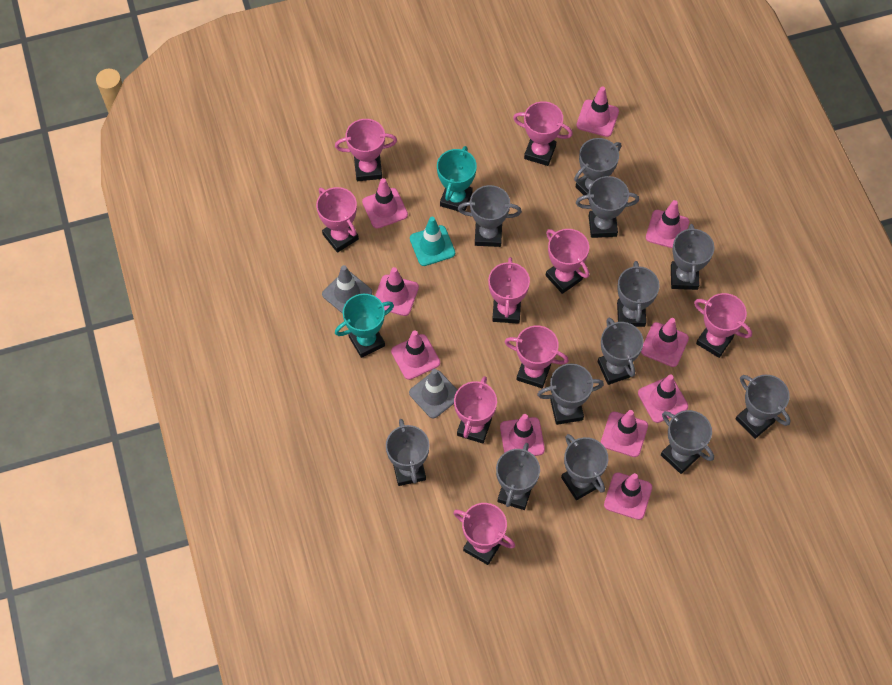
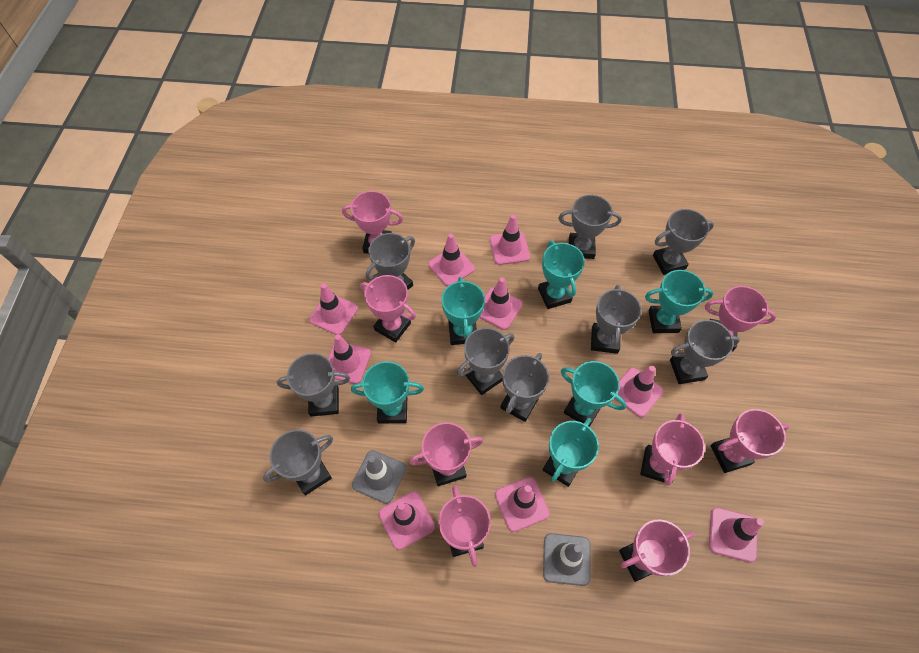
grey trophy: 12 -> 9
pink traffic cone: 10 -> 9
pink trophy: 9 -> 8
turquoise traffic cone: 1 -> 0
turquoise trophy: 2 -> 6

